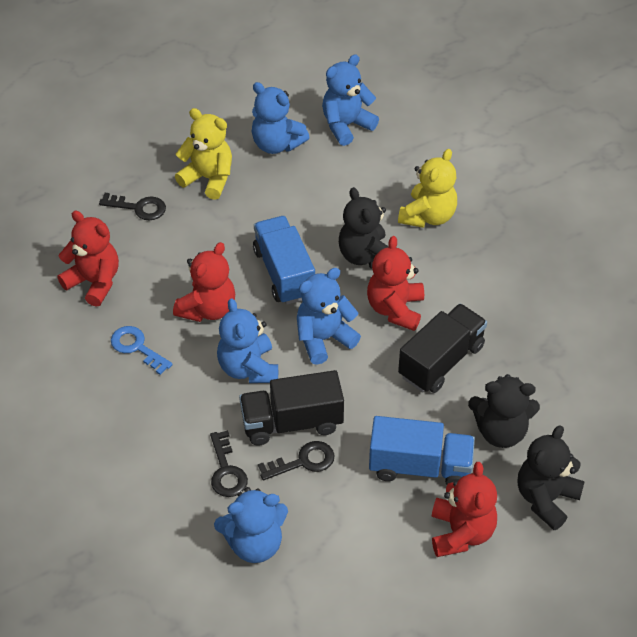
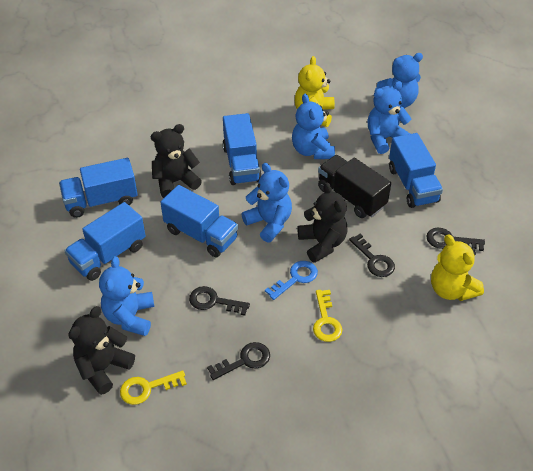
black key: 3 -> 4
black truck: 2 -> 1
blue truck: 2 -> 5
red teddy bear: 4 -> 0
yellow key: 0 -> 2

